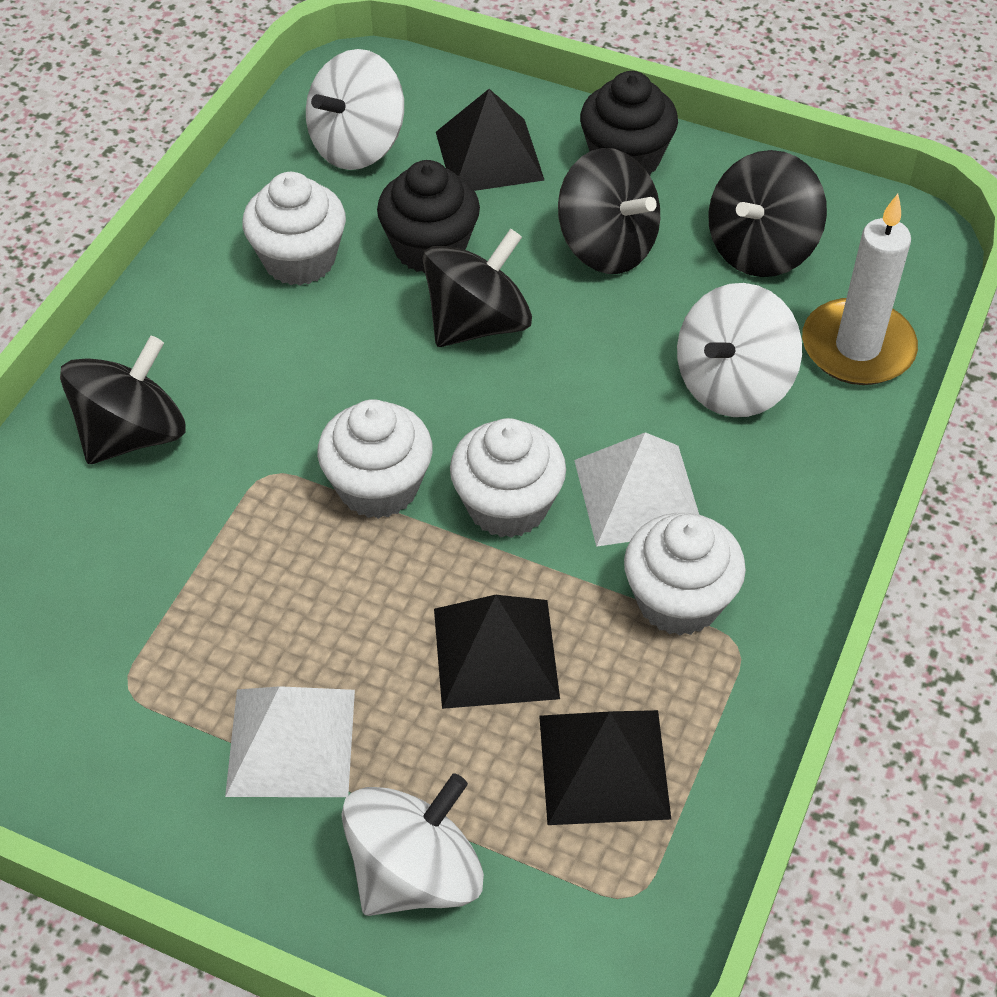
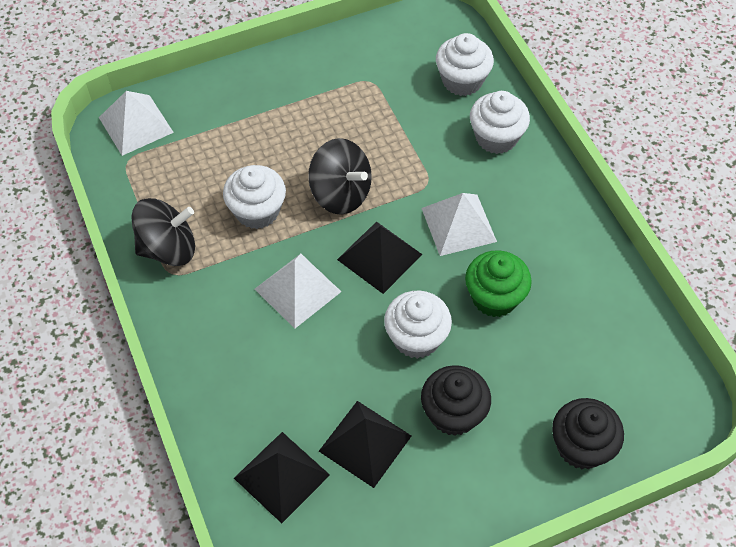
black spinning top: 4 -> 2
green cupcake: 0 -> 1
white candle: 1 -> 0
white pyramid: 2 -> 3
white spinning top: 3 -> 0

